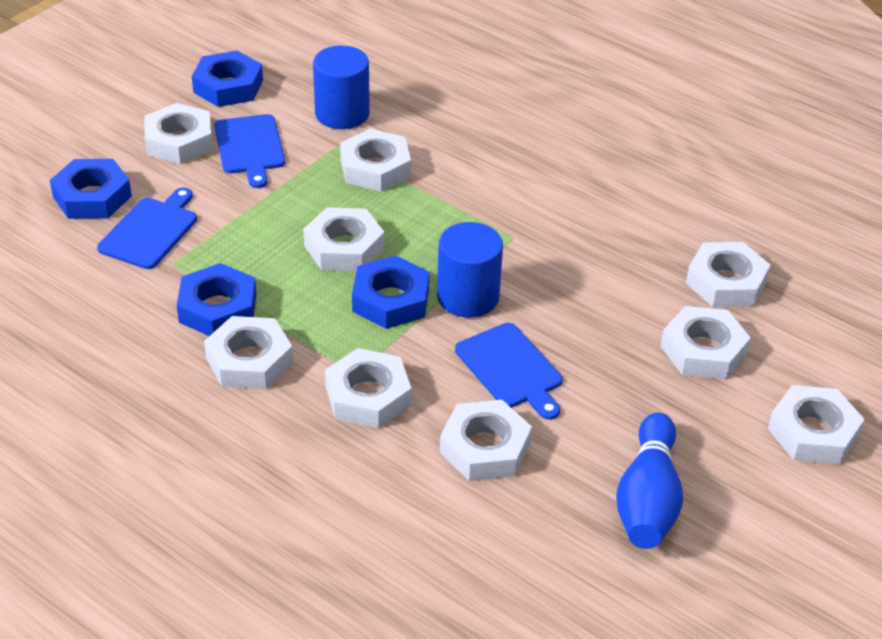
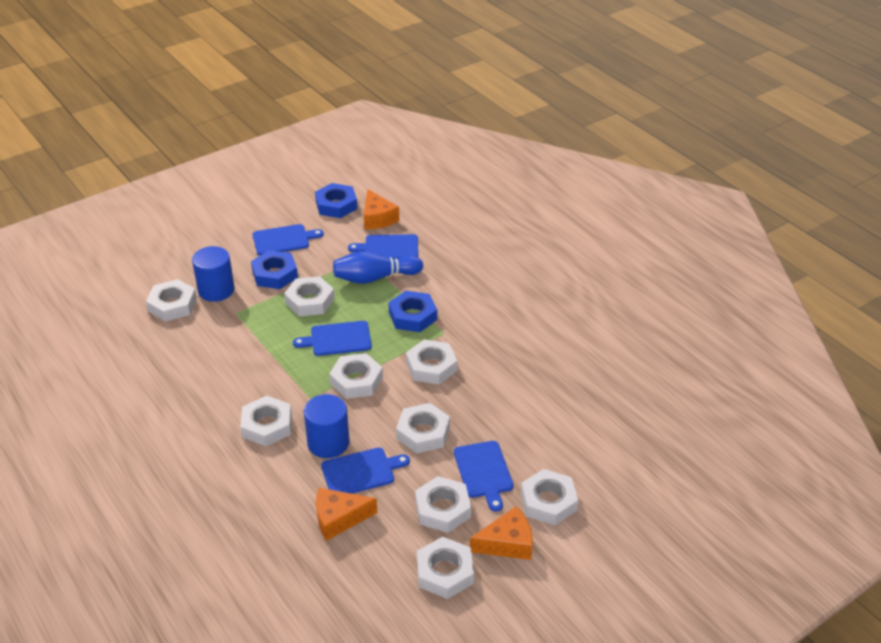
blue cutting board: 3 -> 5
blue nut: 4 -> 3
orange cheese: 0 -> 3

